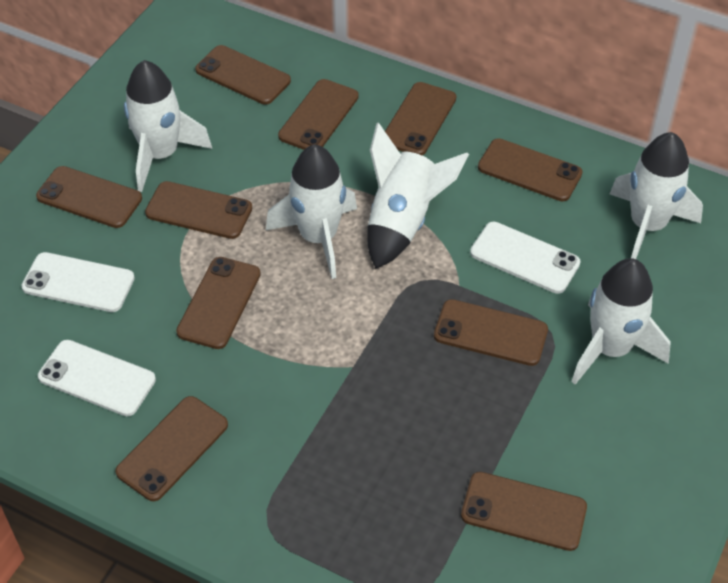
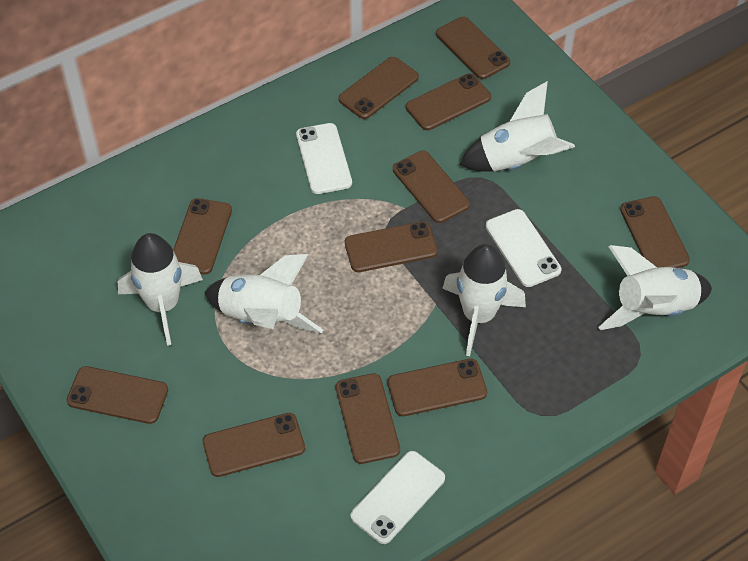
brown phone: 10 -> 11

